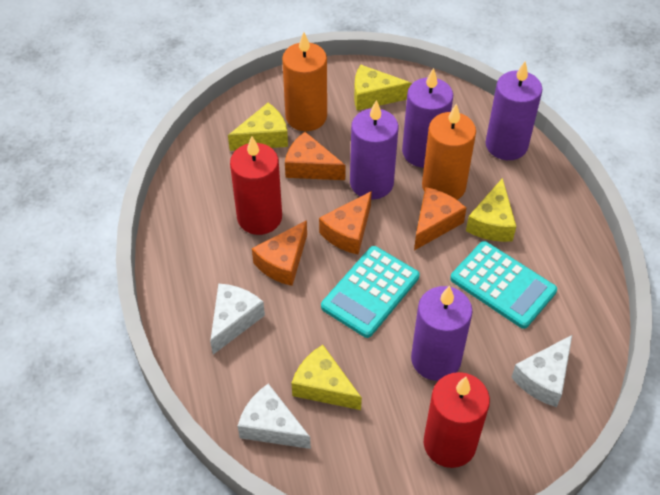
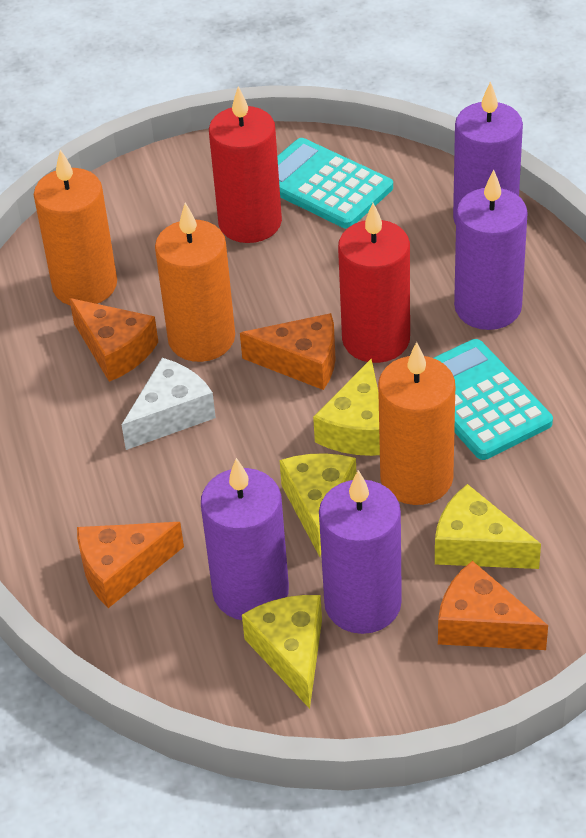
orange candle: 2 -> 3
white cheese: 3 -> 1

